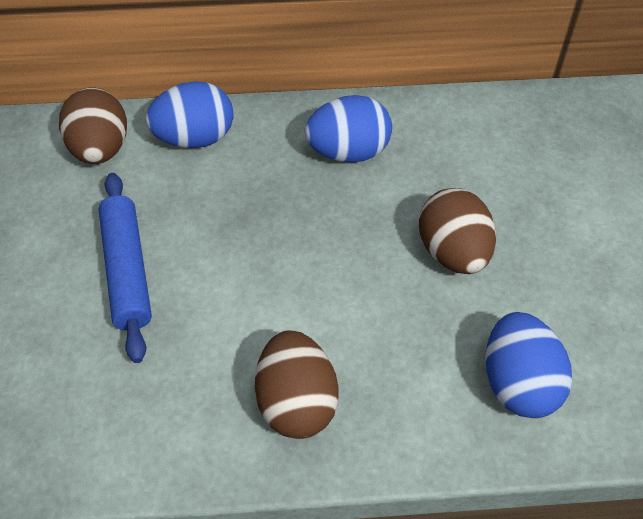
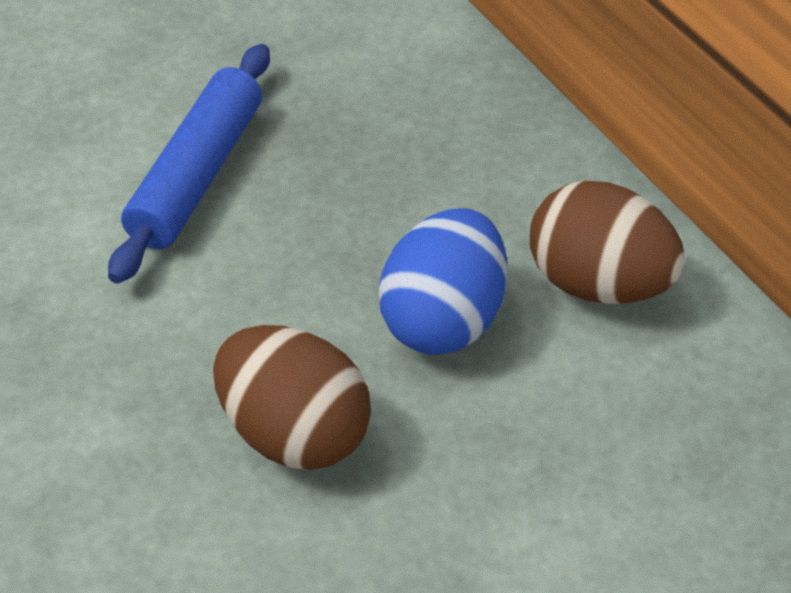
blue egg: 3 -> 1
brown egg: 3 -> 2

